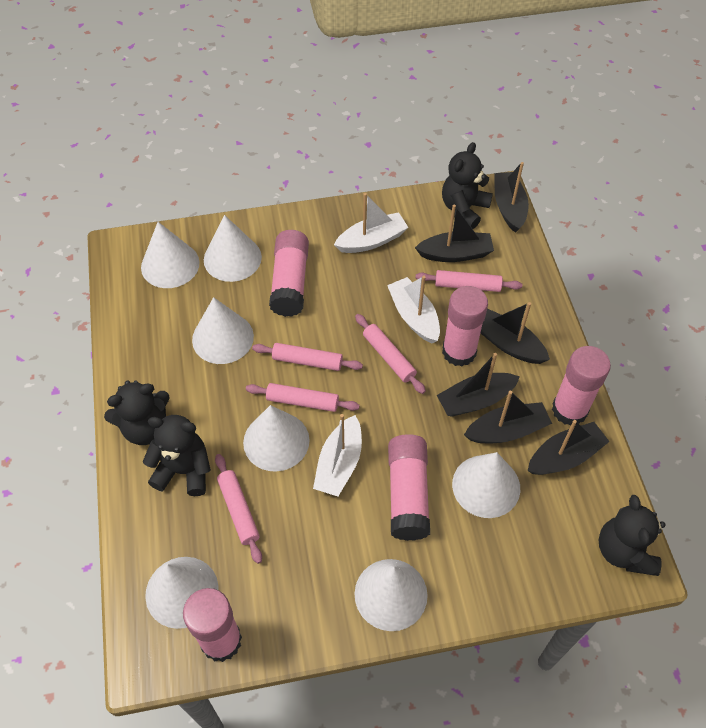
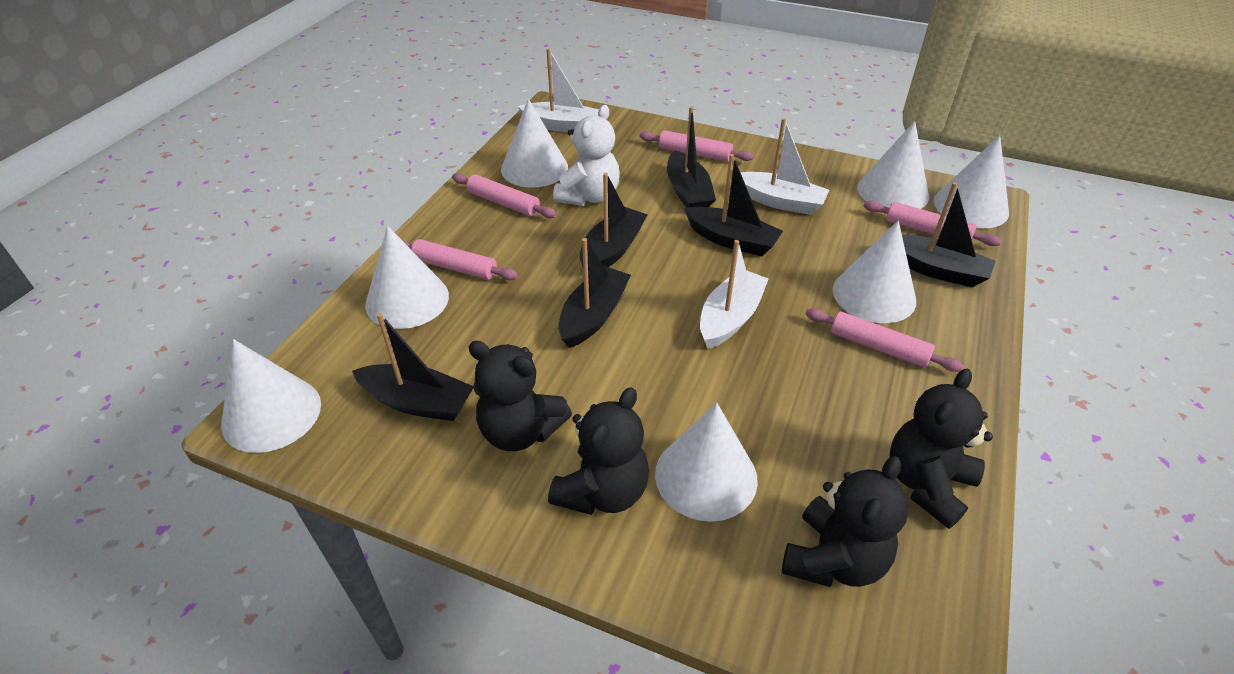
pink glue stick: 5 -> 0
white teddy bear: 0 -> 1

